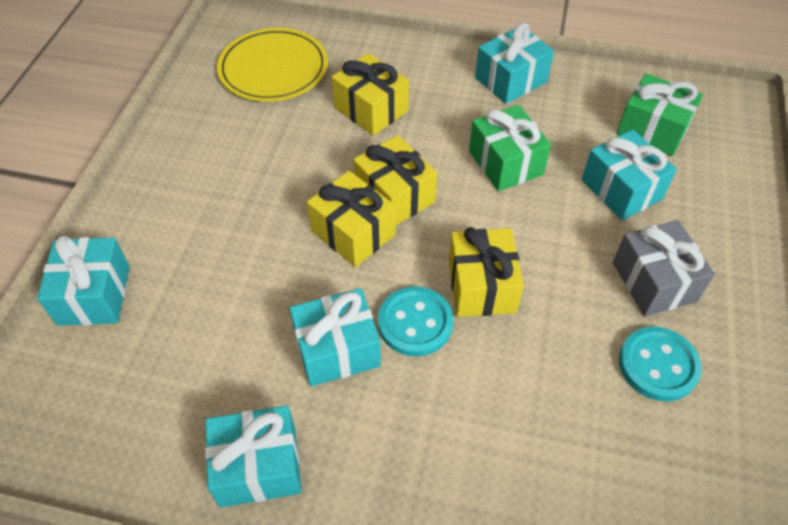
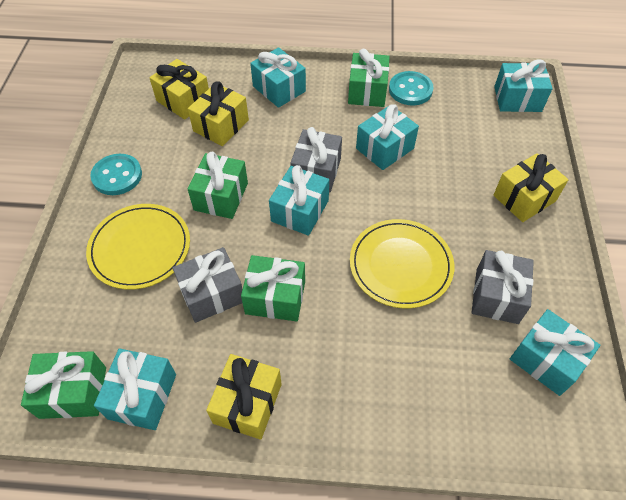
green gift: 2 -> 4
grey gift: 1 -> 3
turquoise gift: 5 -> 6
yellow plate: 1 -> 2

